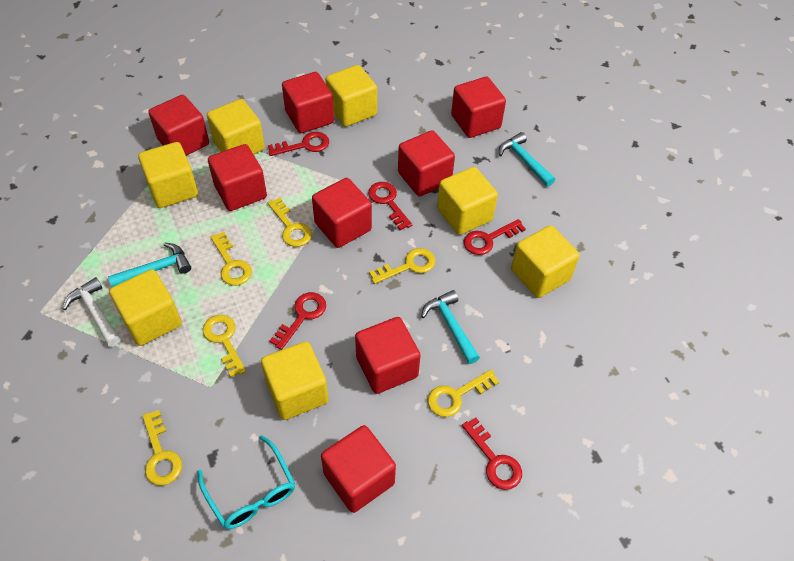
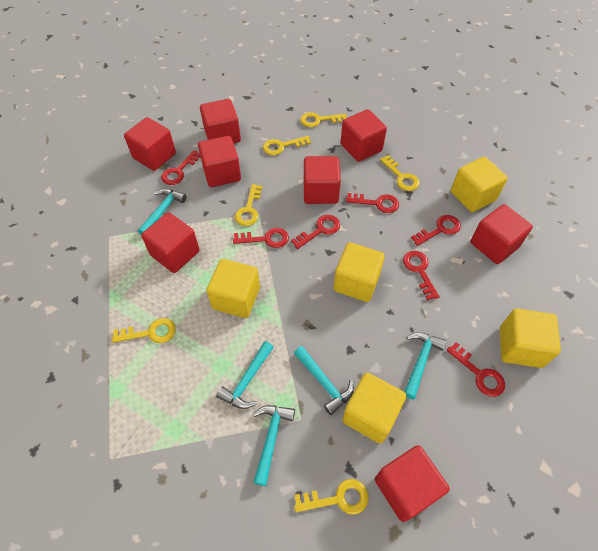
red key: 5 -> 7
turquoise glasses: 1 -> 0
turquoise hammer: 3 -> 5
white hammer: 1 -> 0
yellow cube: 7 -> 5

